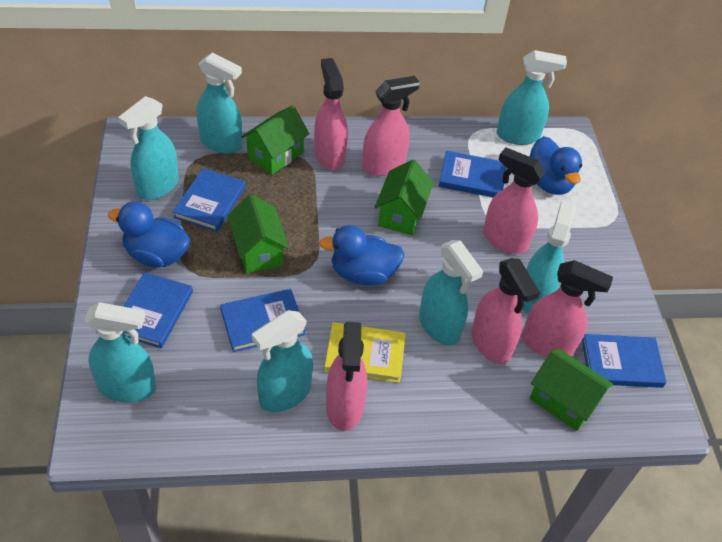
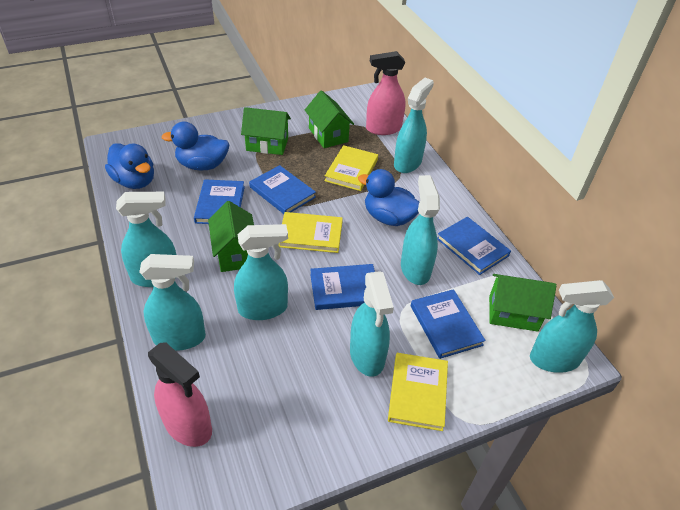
pink spray bottle: 6 -> 2
yellow book: 1 -> 3

